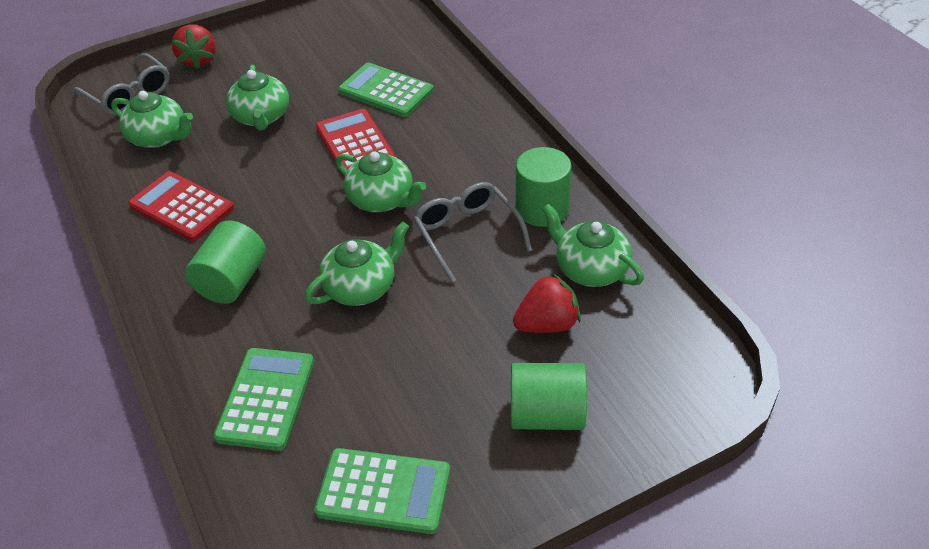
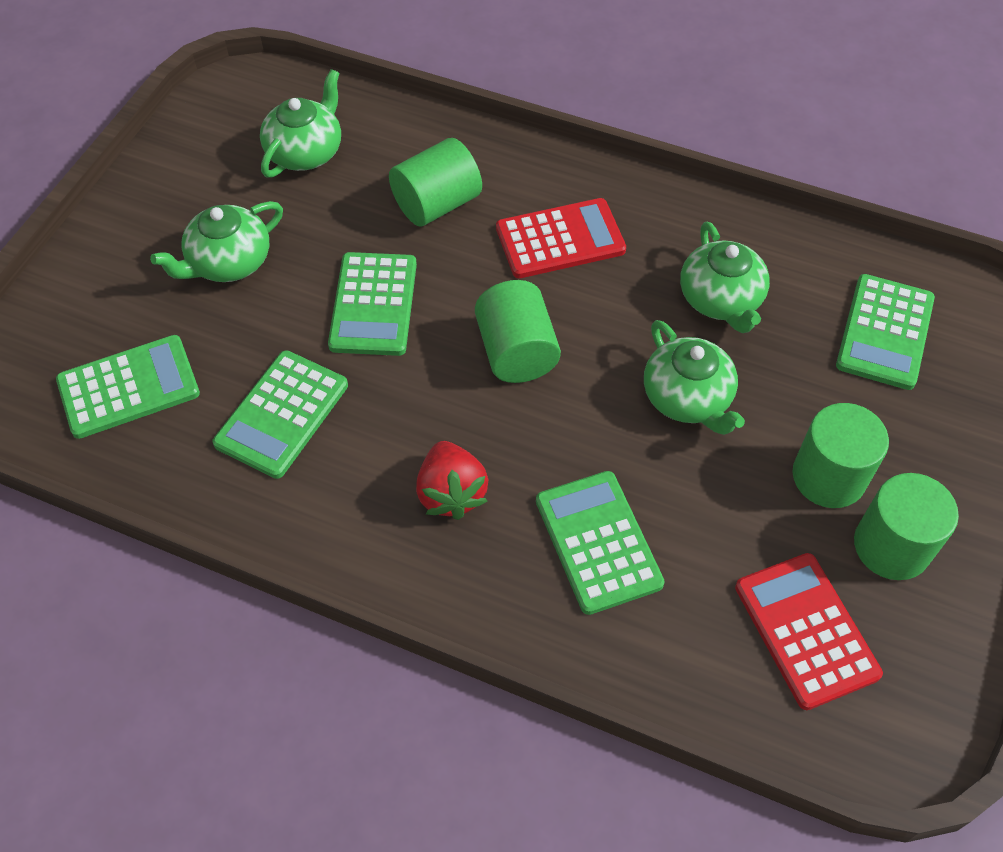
green calculator: 3 -> 5
green cylinder: 3 -> 4
green teapot: 5 -> 4
grey glasses: 2 -> 0
red strawberry: 2 -> 1

